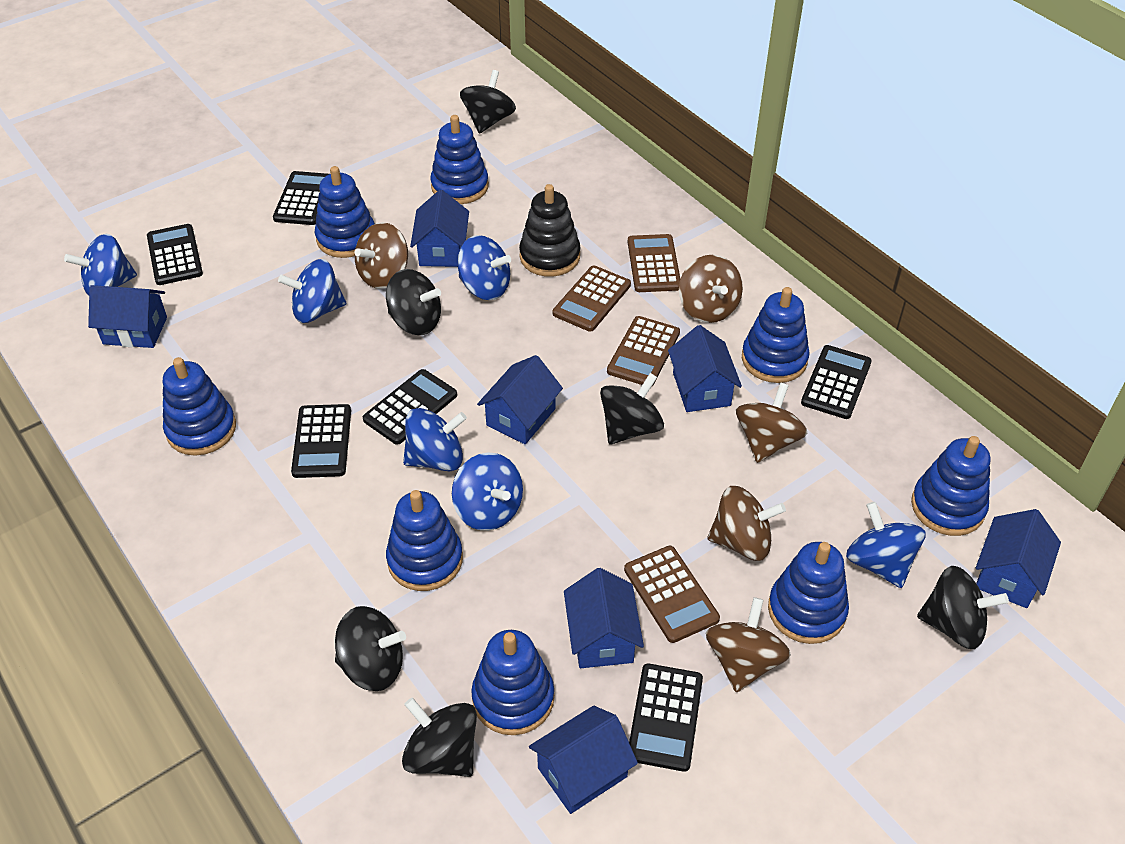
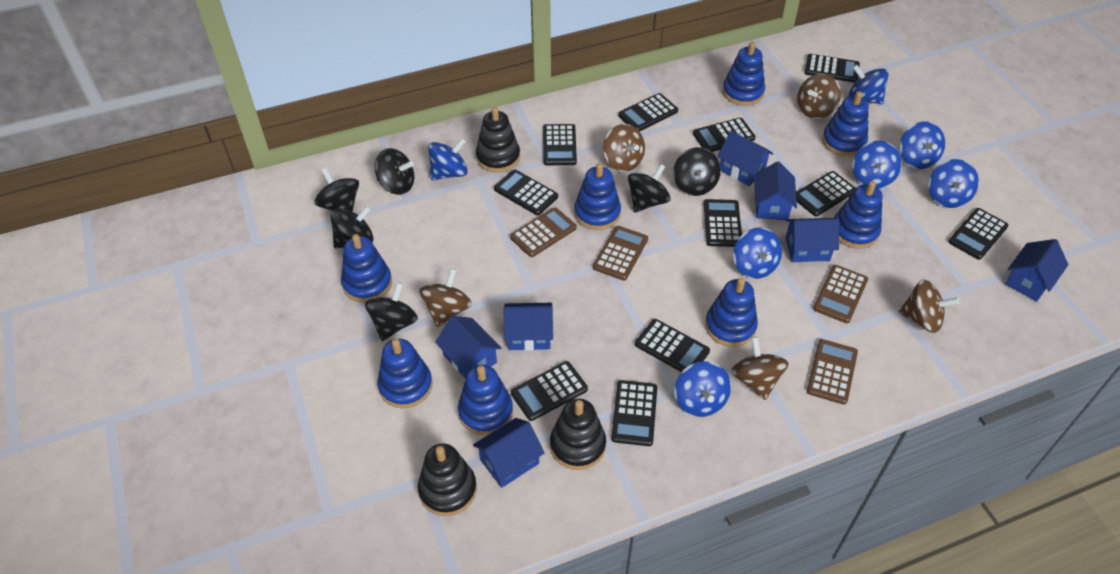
black calculator: 6 -> 11
black stacking toy: 1 -> 3
blue spinning top: 6 -> 7

